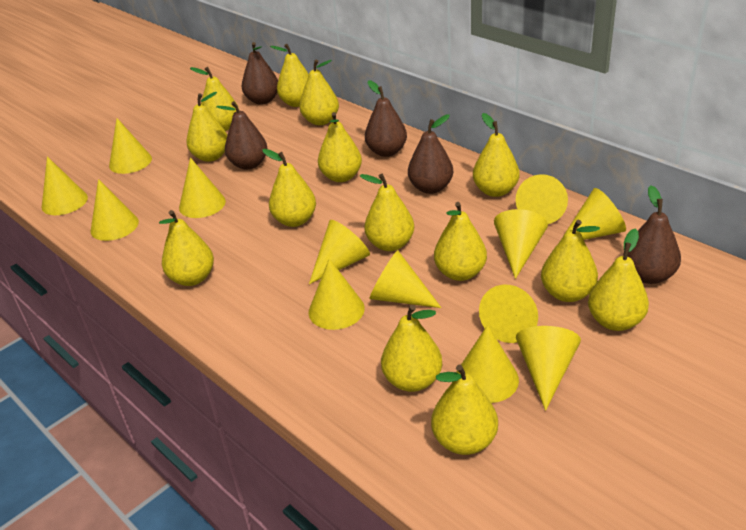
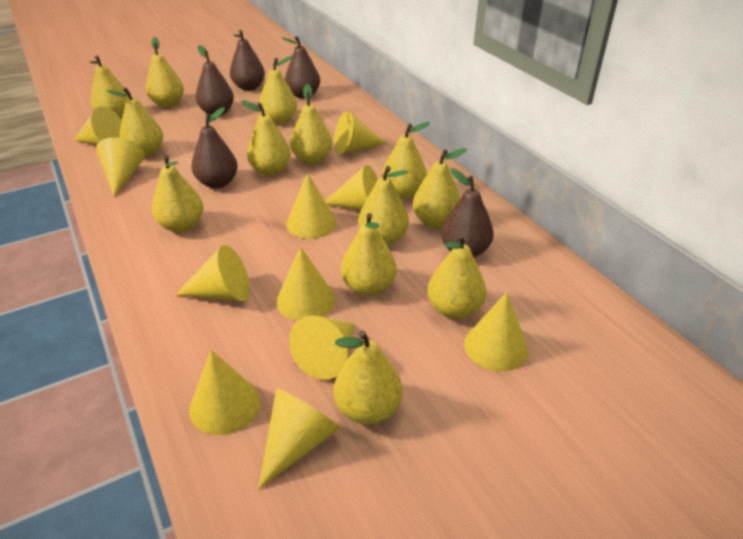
yellow cone: 13 -> 11
yellow pear: 14 -> 13

